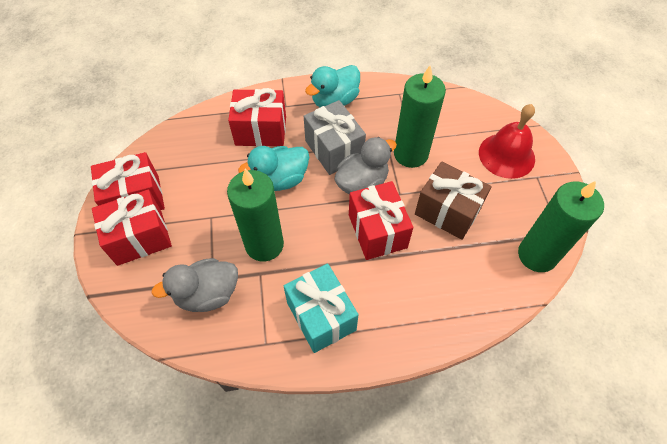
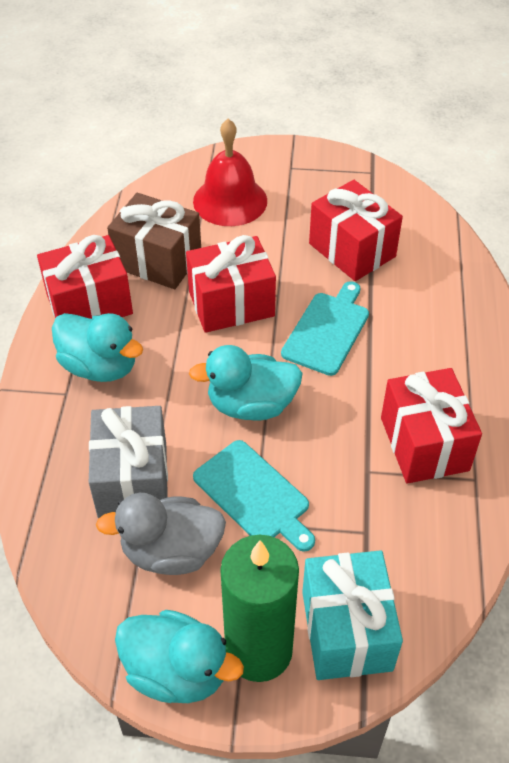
green candle: 3 -> 1
grey duck: 2 -> 1
turquoise cutting board: 0 -> 2
turquoise duck: 2 -> 3

